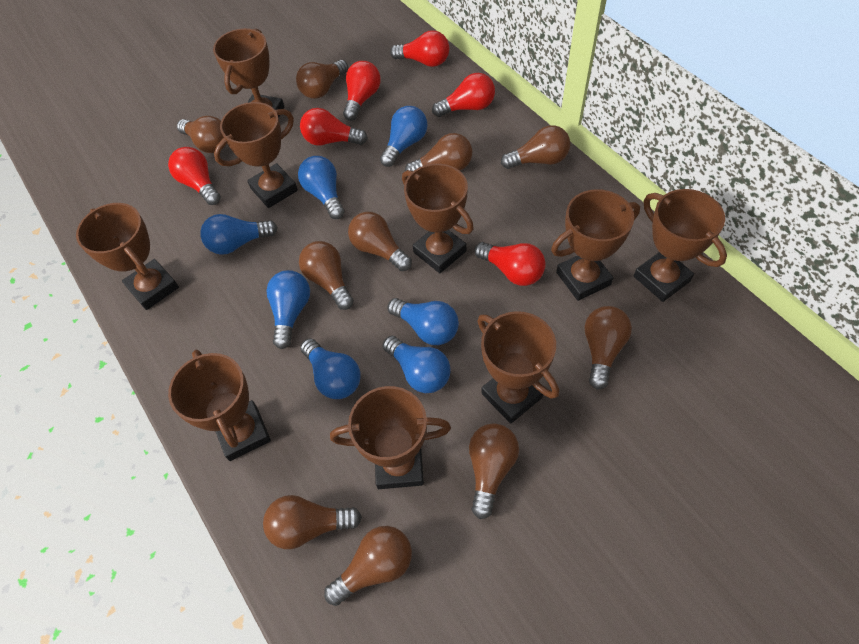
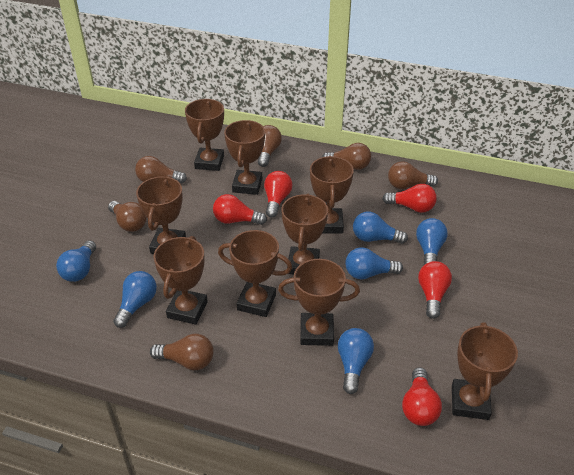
blue light bulb: 7 -> 6
brown light bulb: 10 -> 6
red light bulb: 6 -> 5

